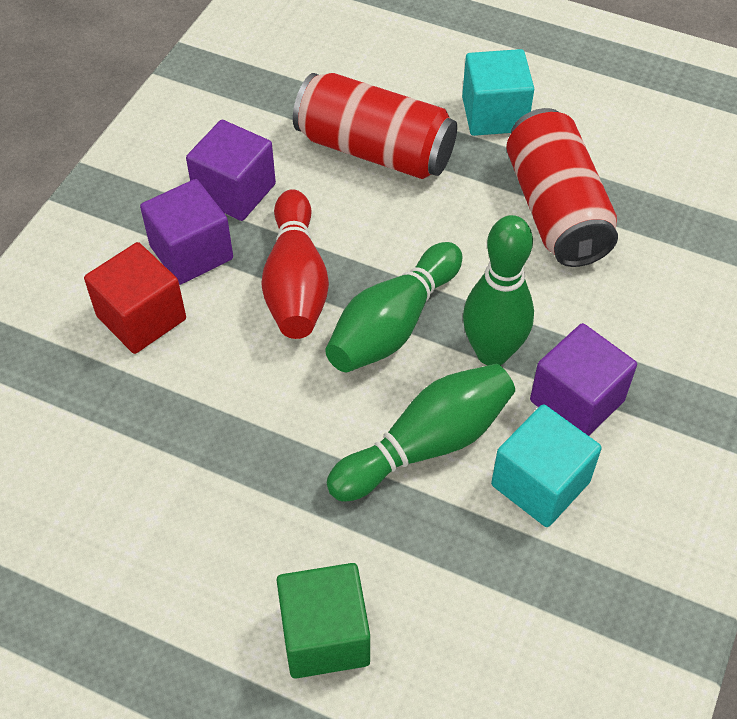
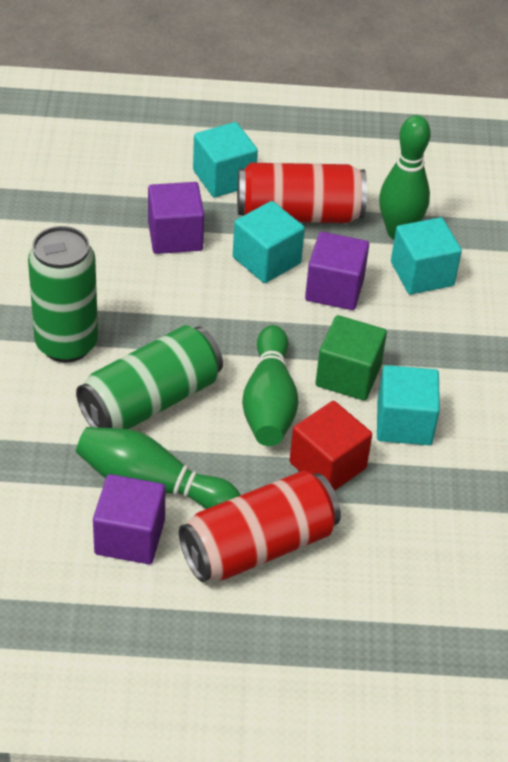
green can: 0 -> 2
red bowling pin: 1 -> 0
turquoise cube: 2 -> 4

